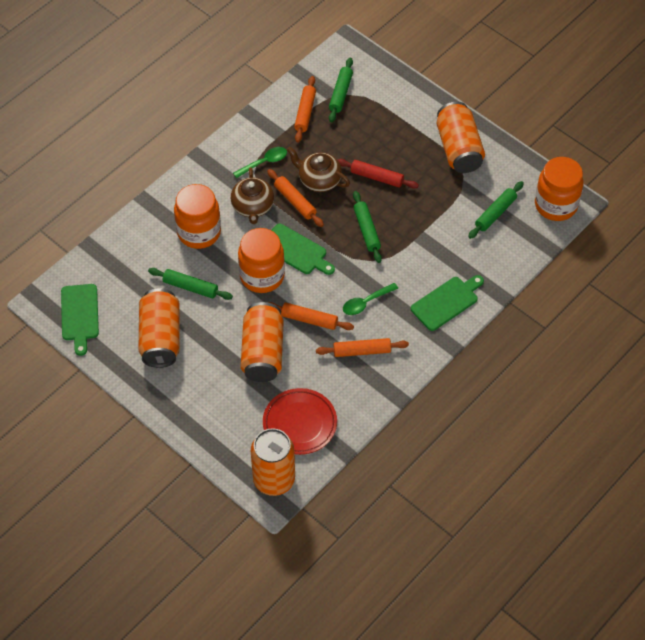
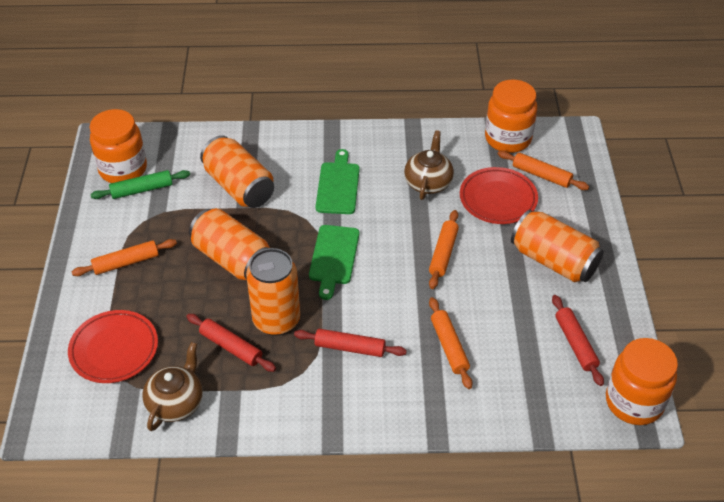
green cutting board: 3 -> 2
green rolling pin: 4 -> 1
green spoon: 2 -> 0
red plate: 1 -> 2
red rolling pin: 1 -> 3

